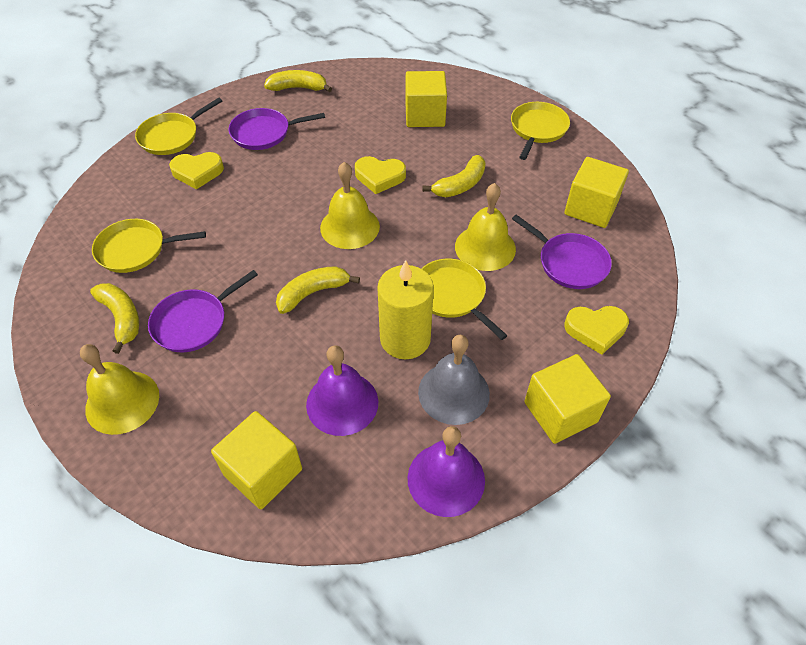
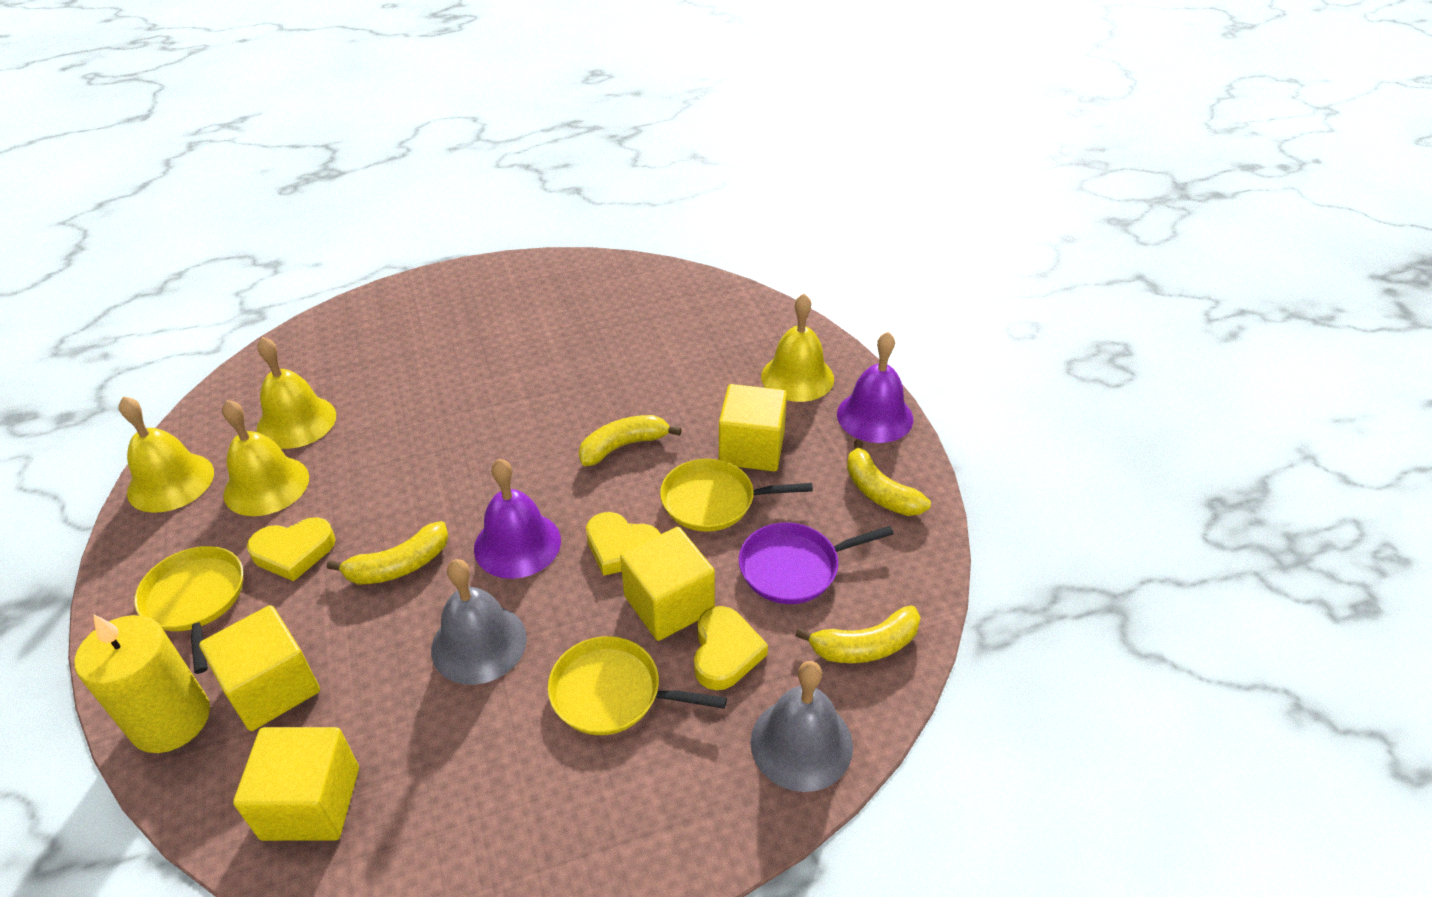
grey bell: 1 -> 2
purple pan: 3 -> 1
yellow bell: 3 -> 4
yellow pan: 4 -> 3

